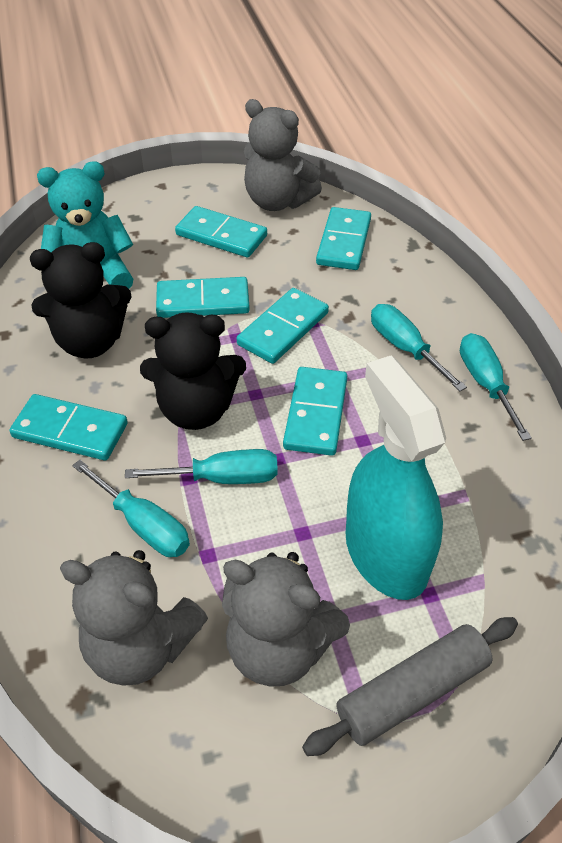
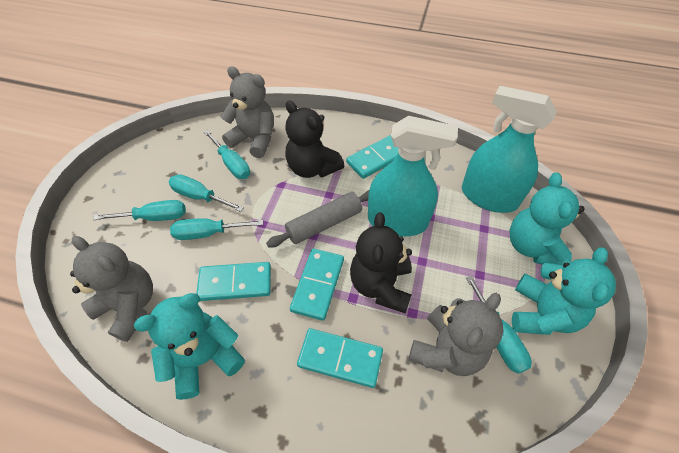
turquoise domino: 6 -> 4
turquoise screwdriver: 4 -> 5
turquoise spray bottle: 1 -> 2
turquoise teddy bear: 1 -> 3

